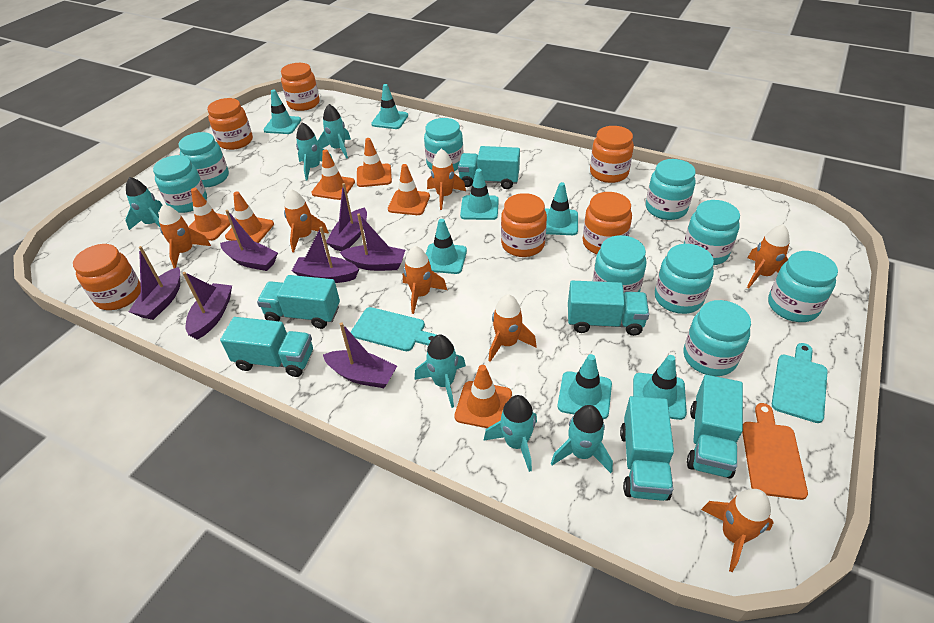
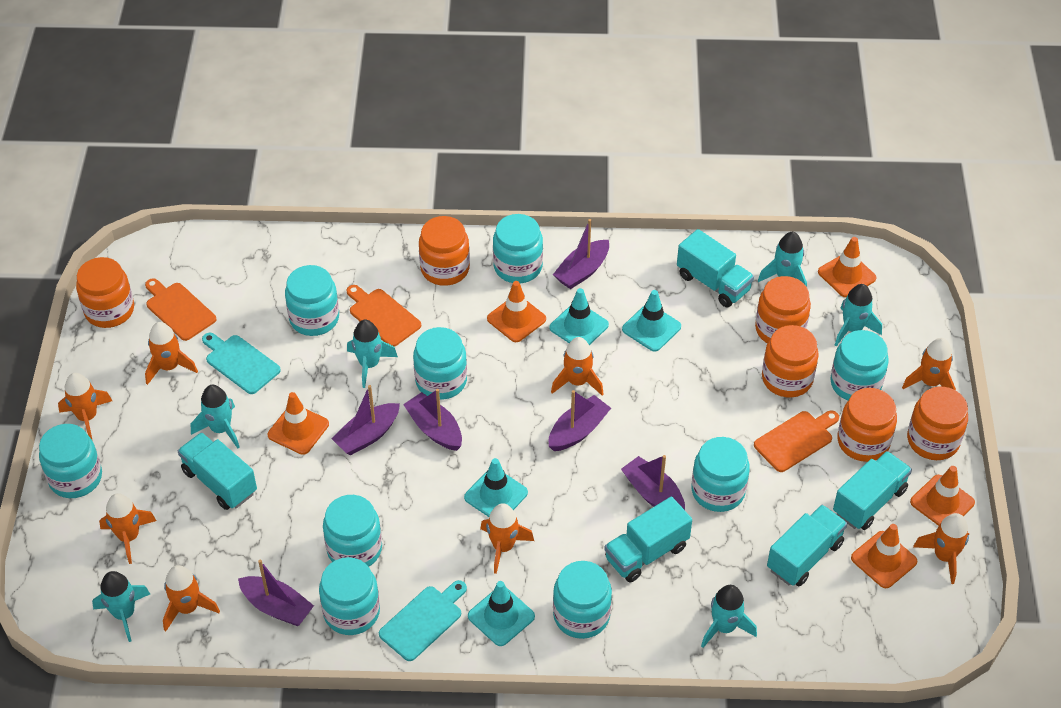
orange cutting board: 1 -> 3
orange rocket: 7 -> 8
orange traffic cone: 6 -> 5
purple boat: 7 -> 6
turquoise traffic cone: 7 -> 4
turquoise truck: 6 -> 5

